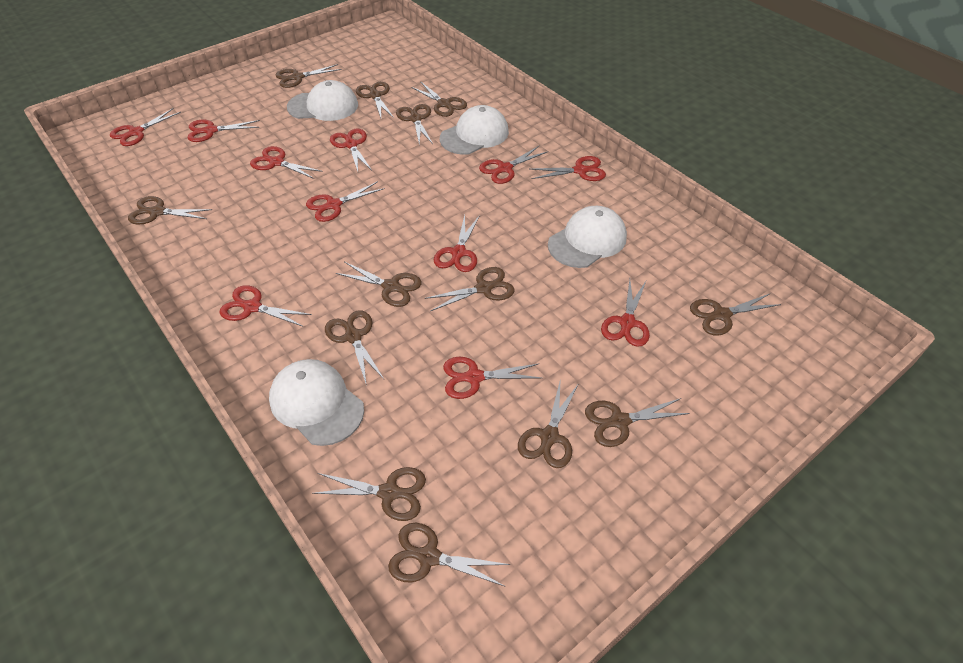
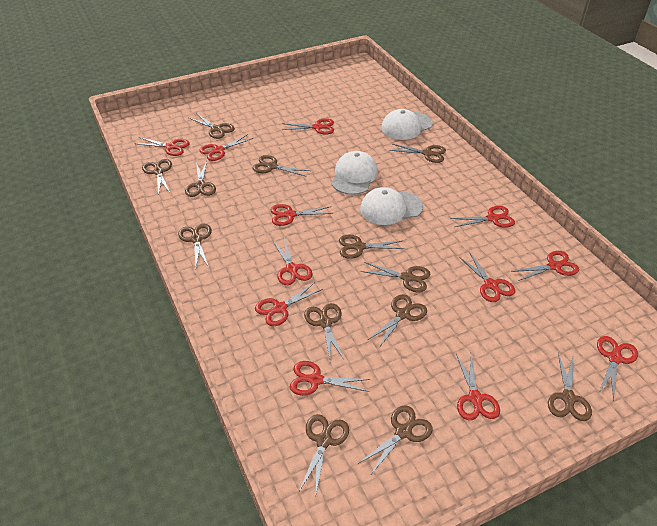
red scissors: 11 -> 12
white cap: 4 -> 3

